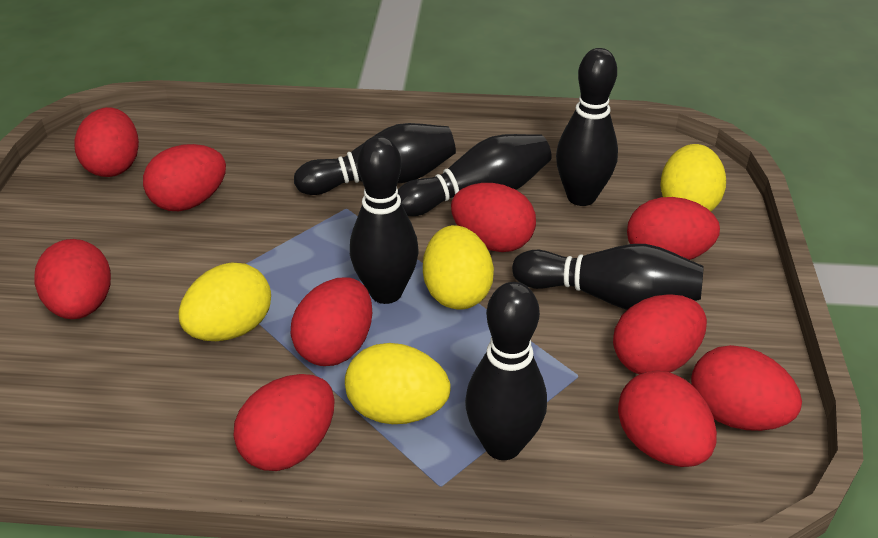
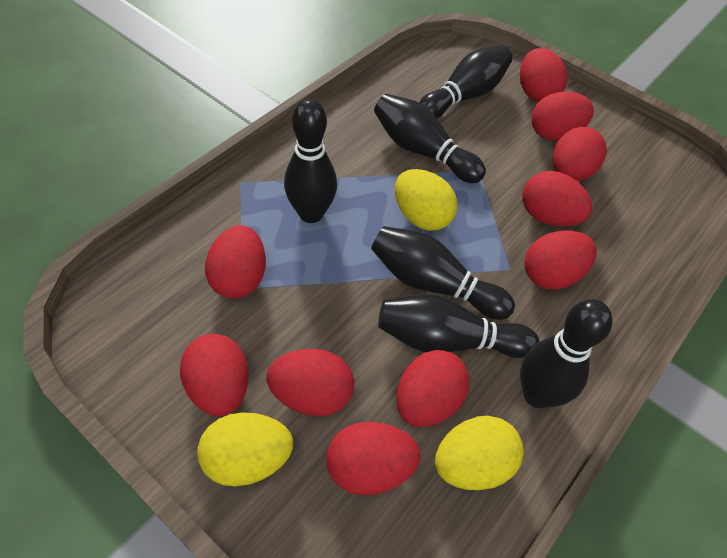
yellow egg: 4 -> 3

